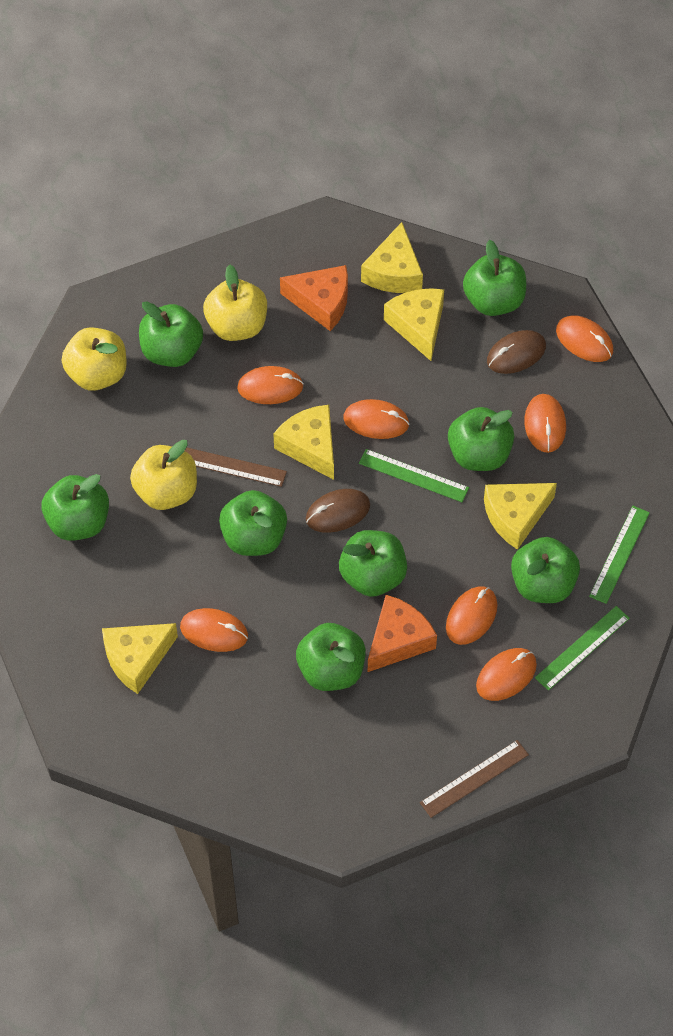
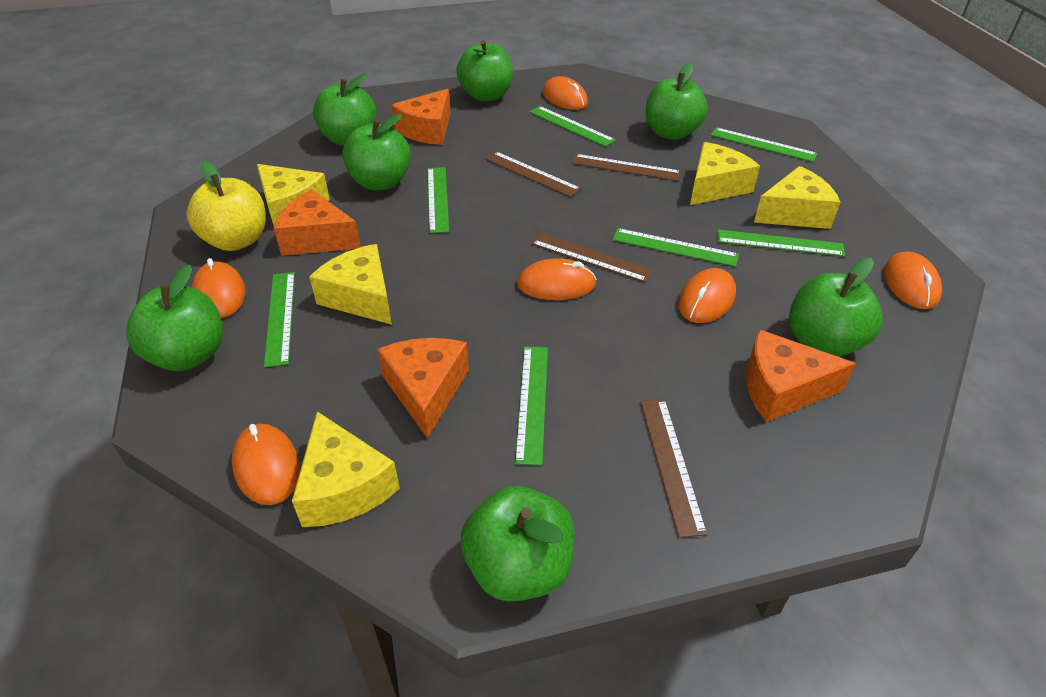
brown mouse: 2 -> 0
brown ruler: 2 -> 4
green apple: 8 -> 7
green ruler: 3 -> 7
orange cheese: 2 -> 4
orange mouse: 7 -> 6
yellow apple: 3 -> 1

